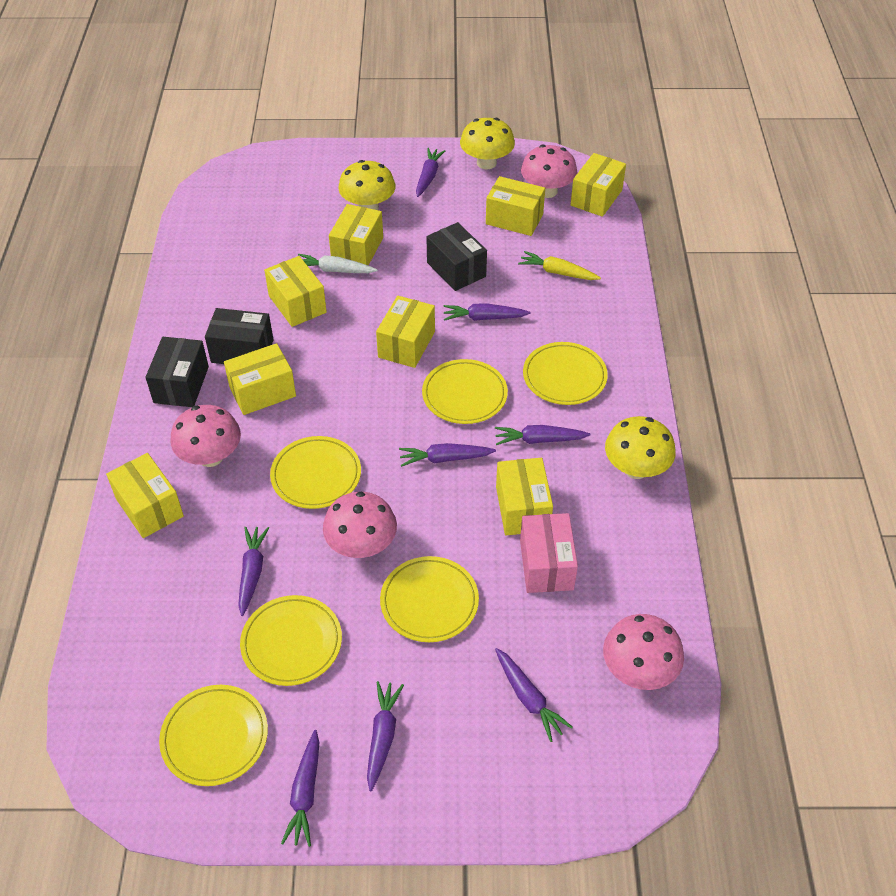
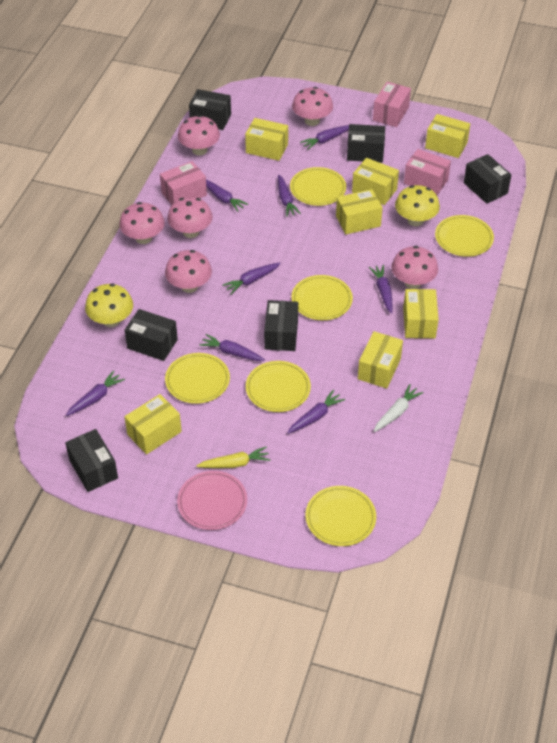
black box: 3 -> 6
pink box: 1 -> 3
pink mushroom: 4 -> 6
pink plate: 0 -> 1
yellow box: 8 -> 7
yellow mushroom: 3 -> 2

